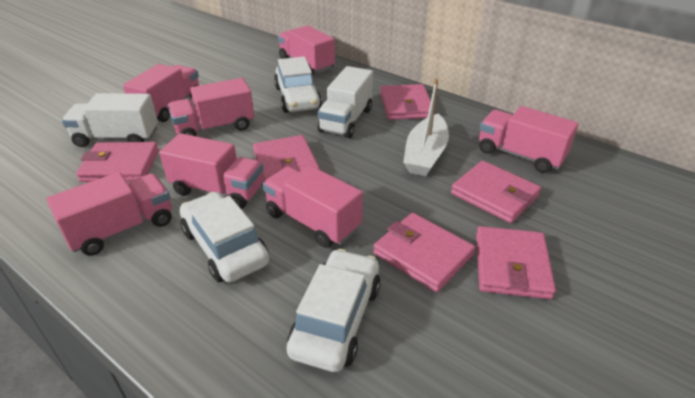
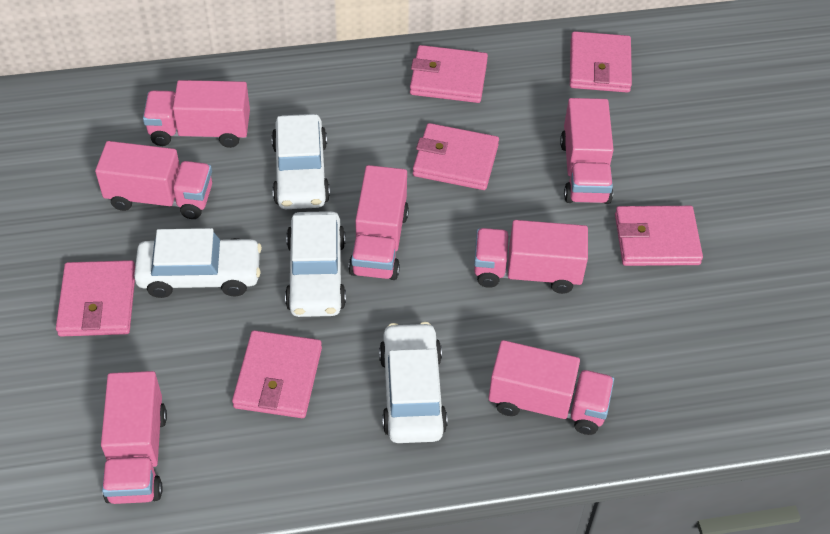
white boat: 1 -> 0
white car: 3 -> 4
white truck: 2 -> 0

